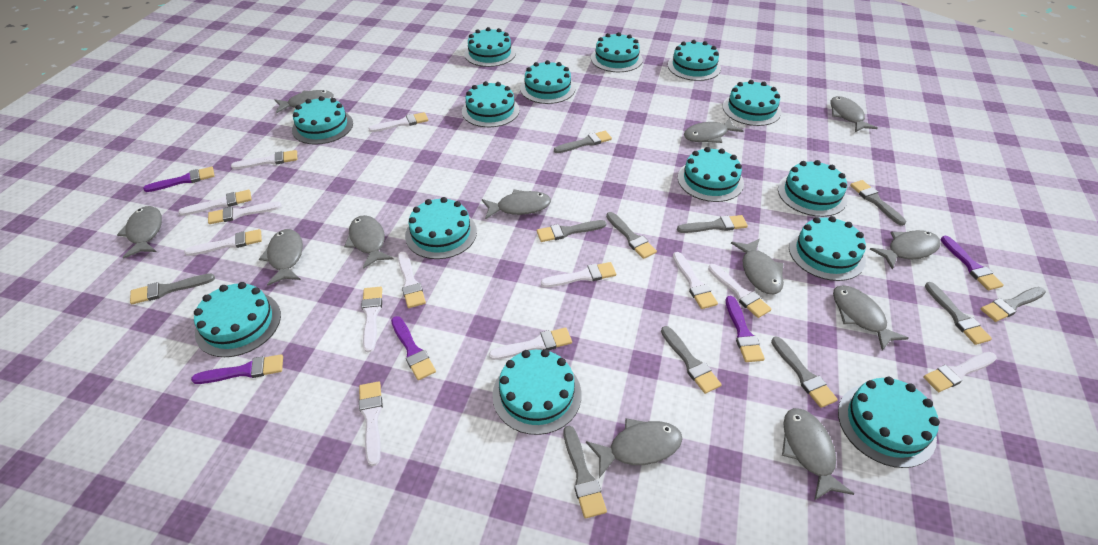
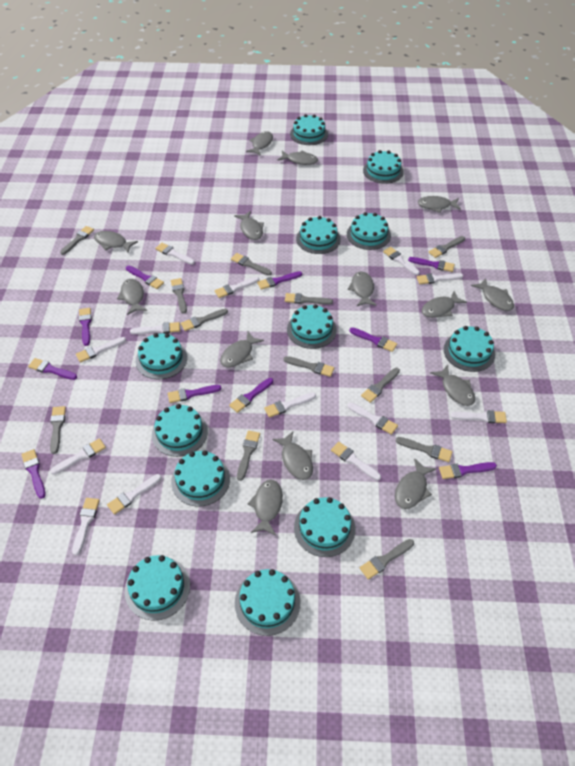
grey brush: 11 -> 12
grey fish: 12 -> 14
purple brush: 5 -> 10
turquoise cake: 14 -> 12

